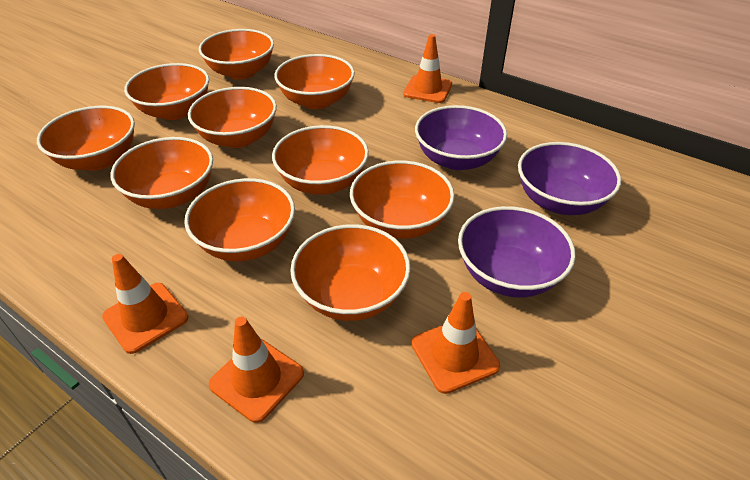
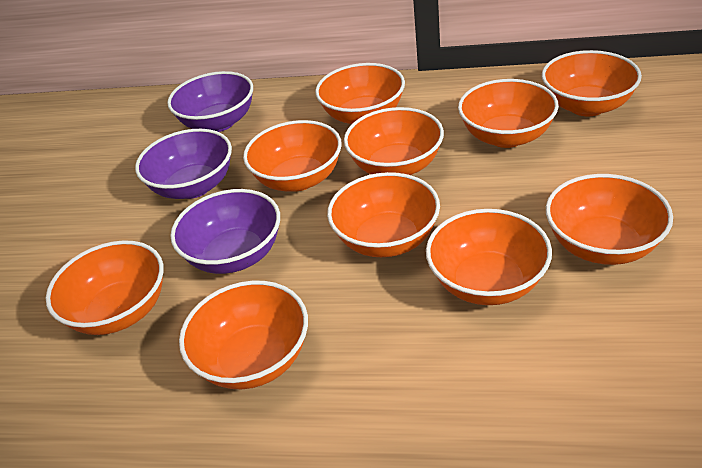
orange traffic cone: 4 -> 0

